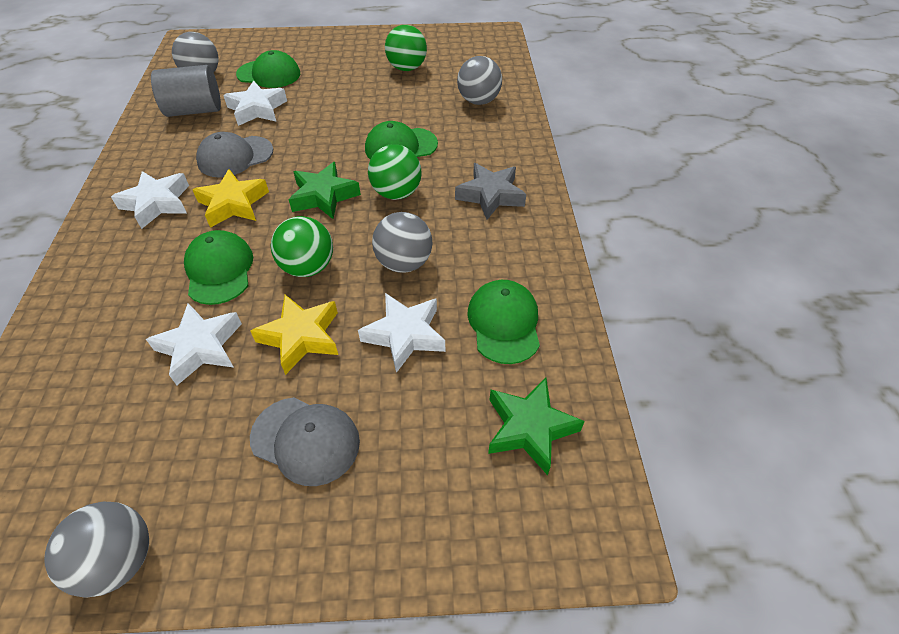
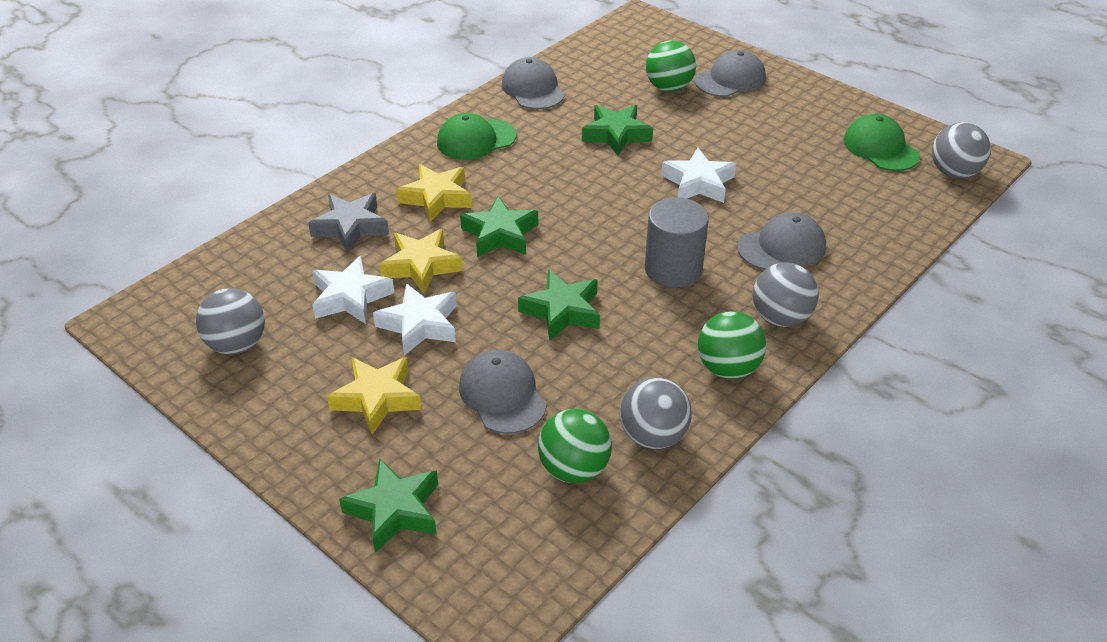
green cap: 4 -> 2
green star: 2 -> 4
grey cap: 2 -> 4
white star: 4 -> 3
yellow star: 2 -> 3

